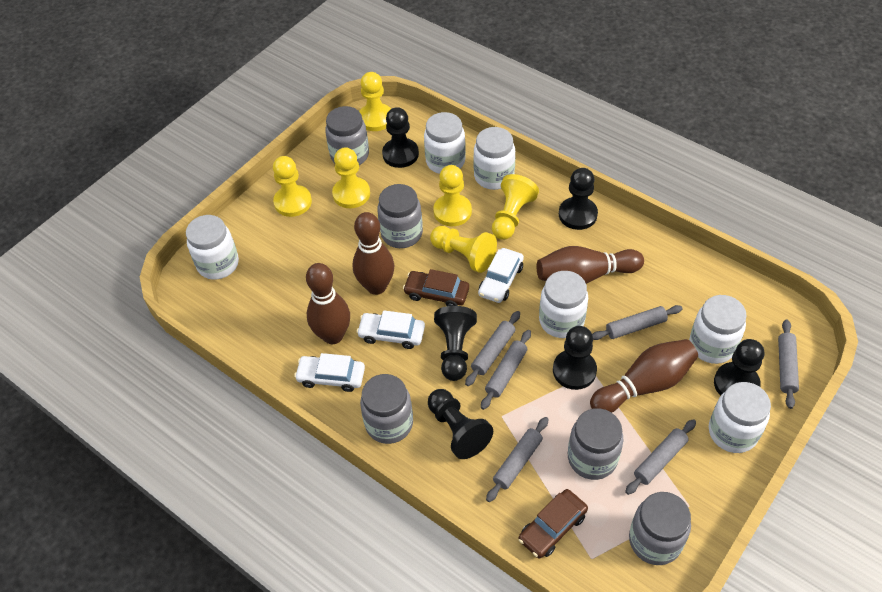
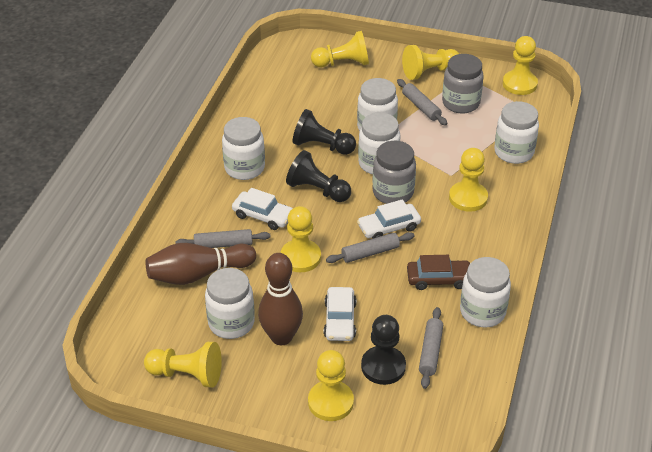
black pawn: 6 -> 3
brown bowling pin: 4 -> 2
brown car: 2 -> 1
grey jar: 5 -> 2
grey rolling pin: 6 -> 4
yellow pawn: 6 -> 7

